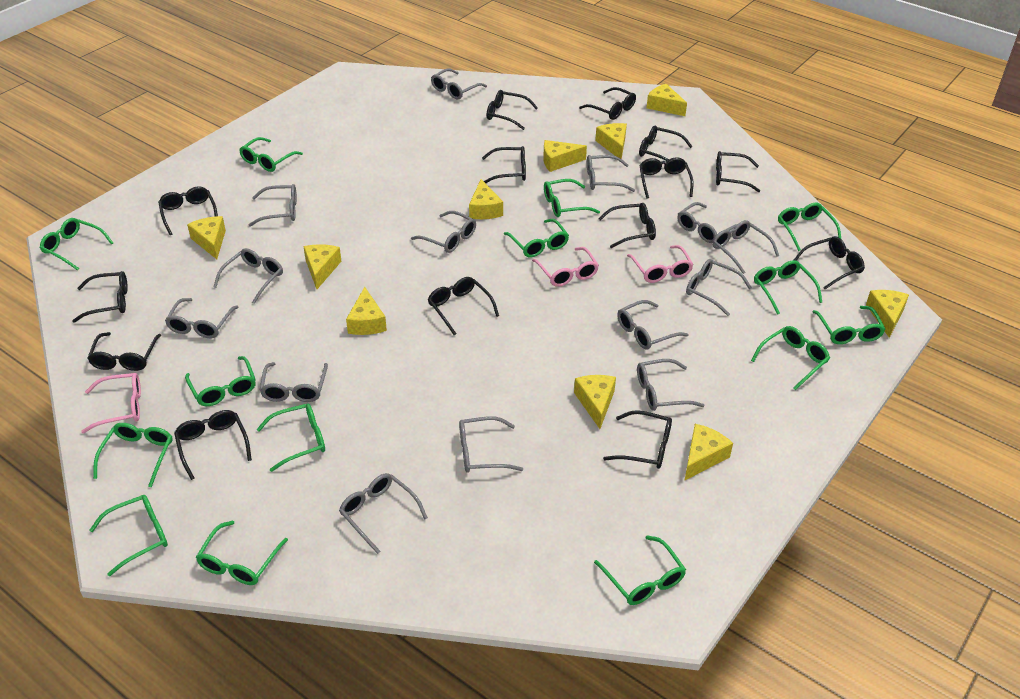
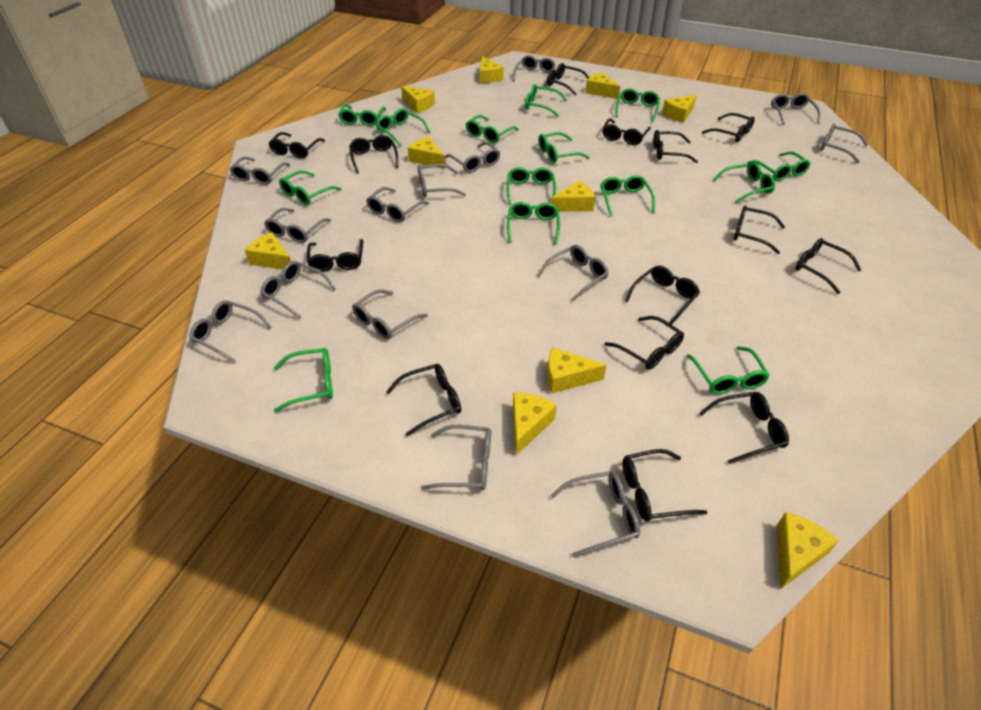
pink glasses: 3 -> 0

